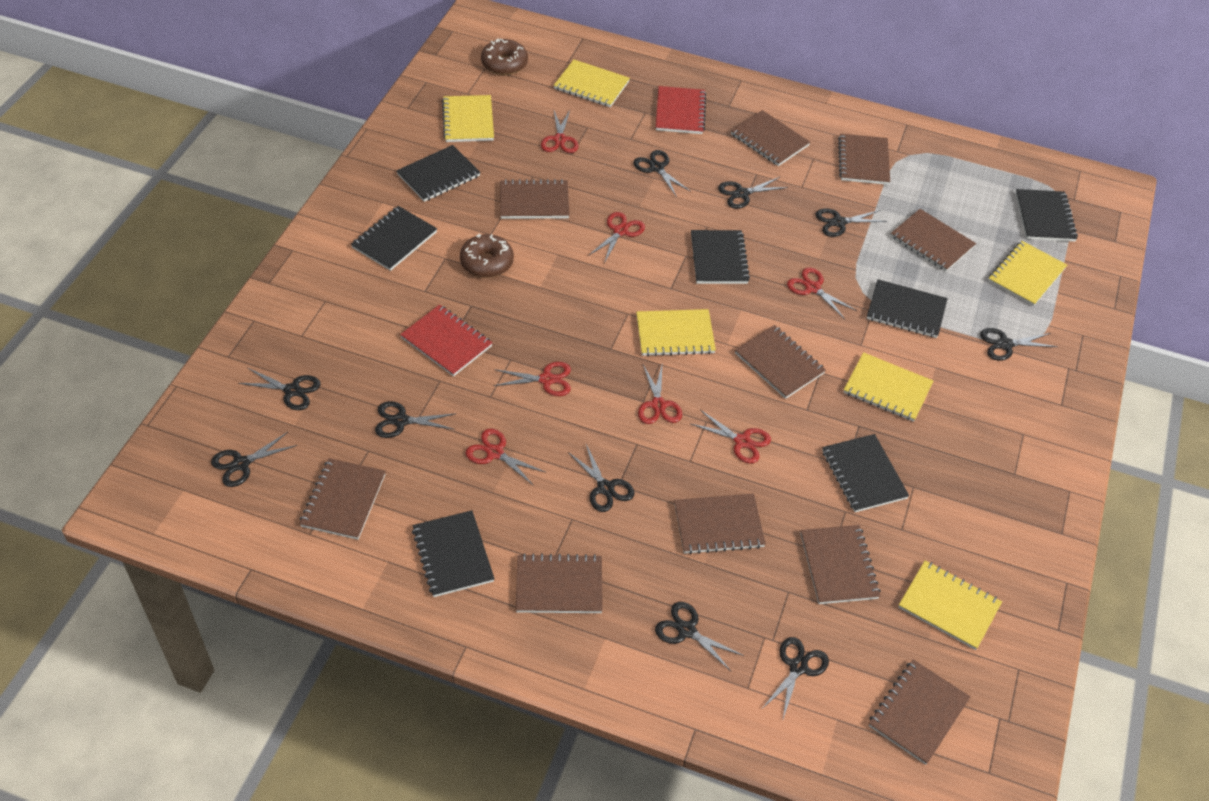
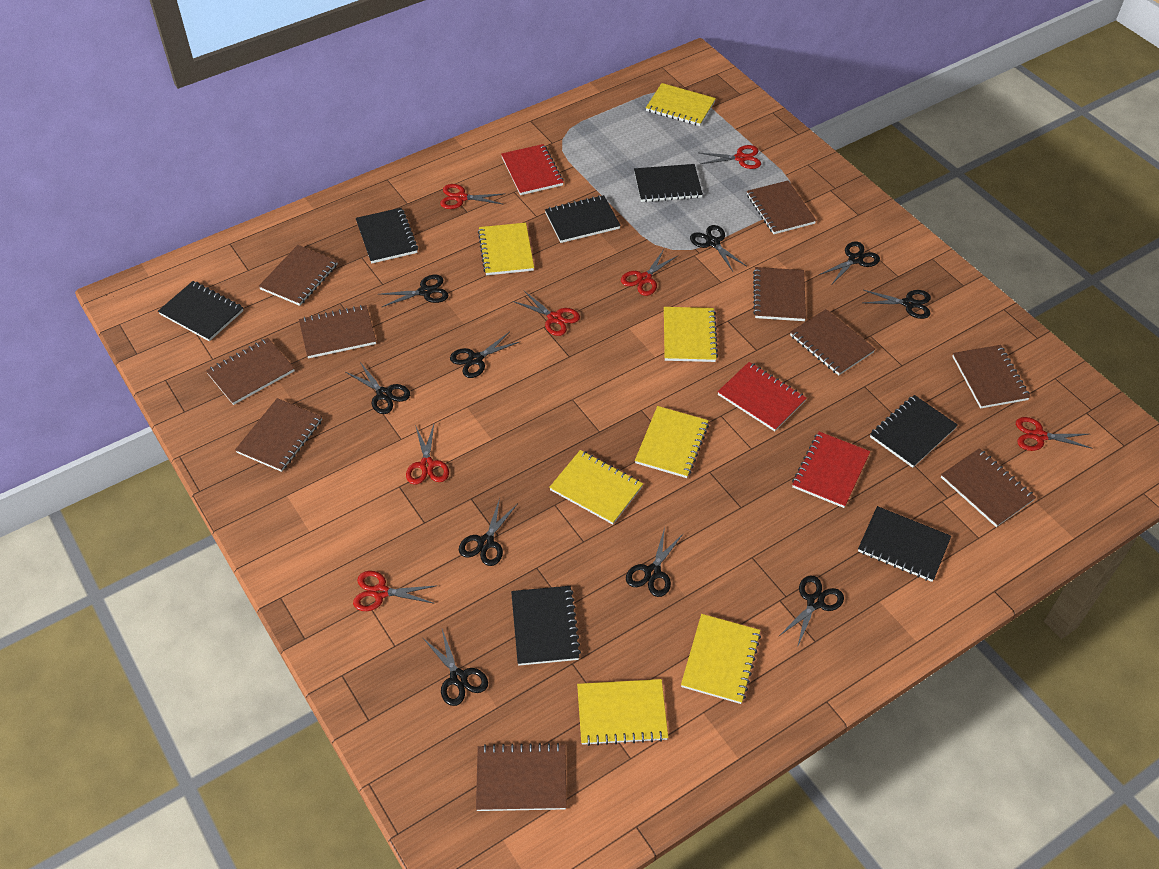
brown donut: 2 -> 0
red notebook: 2 -> 3
yellow notebook: 6 -> 7

